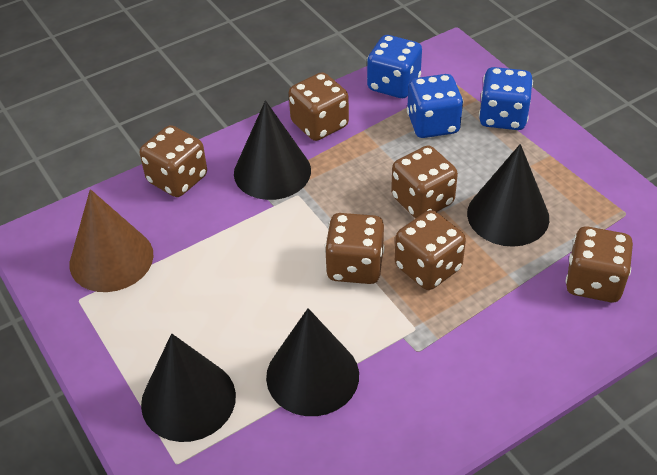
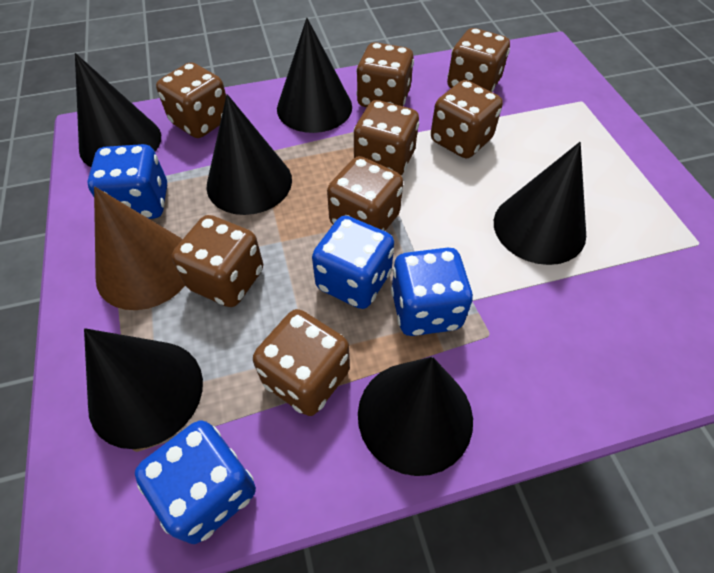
black cone: 4 -> 6
blue dice: 3 -> 4
brown dice: 6 -> 8

